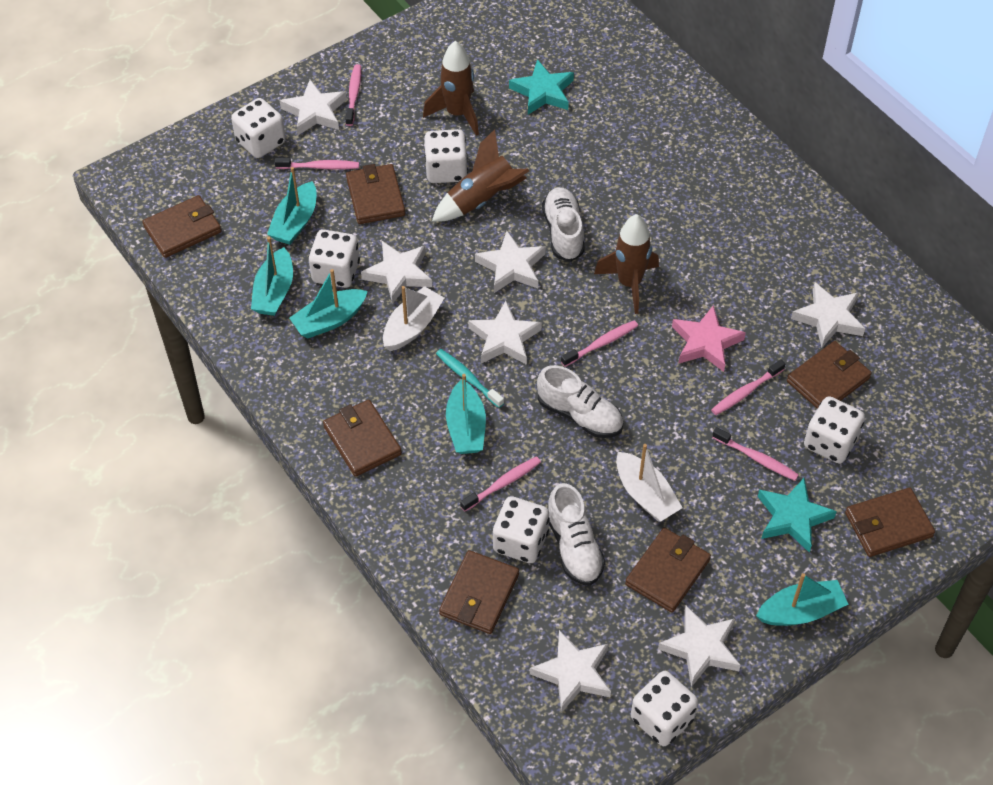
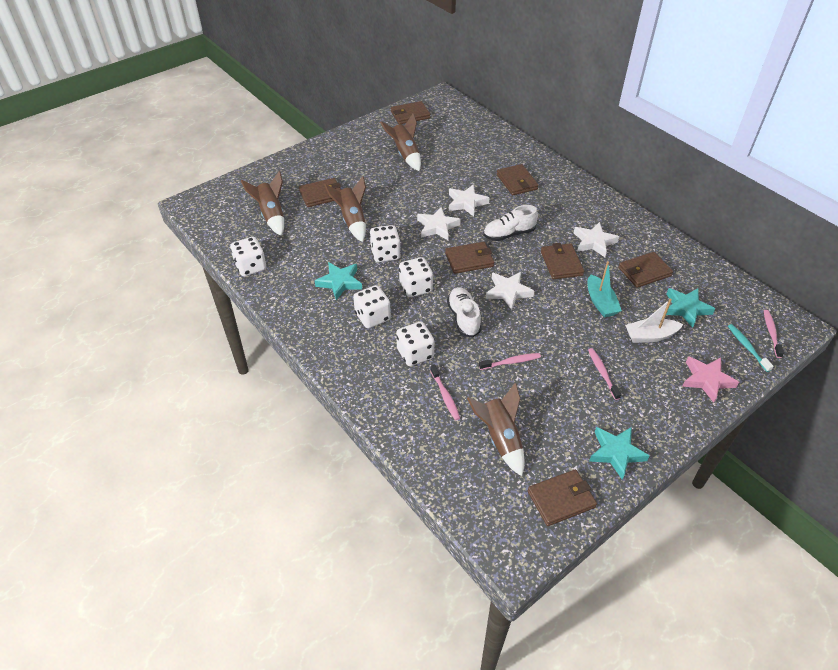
brown rocket: 3 -> 4
pink toothbrush: 6 -> 4
turquoise boat: 5 -> 1
turquoise star: 2 -> 3
white boat: 2 -> 1
white dice: 6 -> 5
white shoe: 3 -> 2
white star: 7 -> 4

